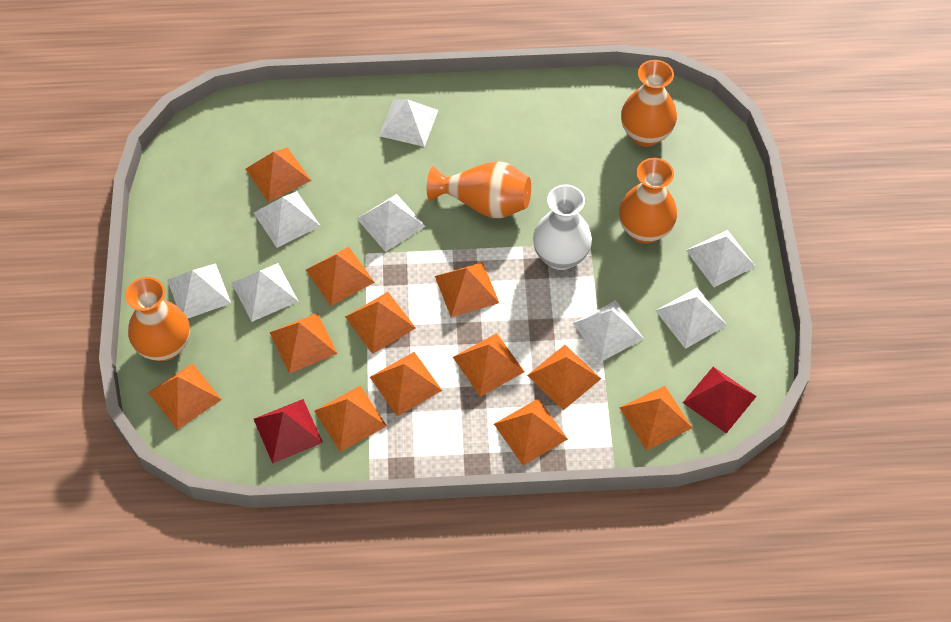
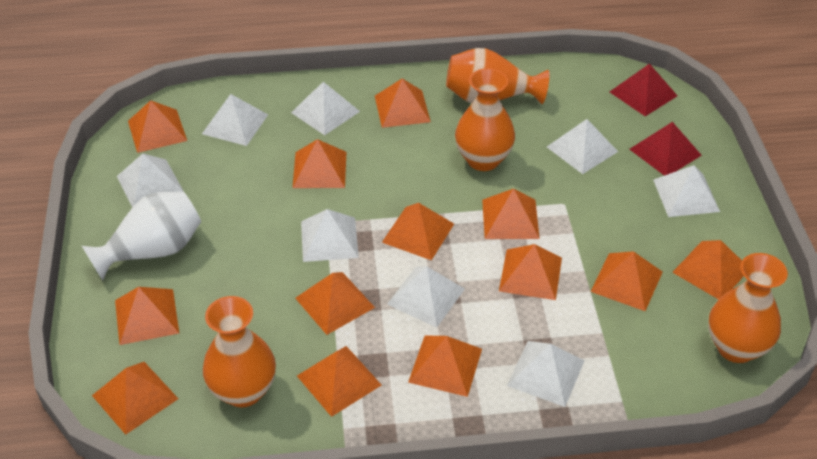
orange pyramid: 12 -> 13

